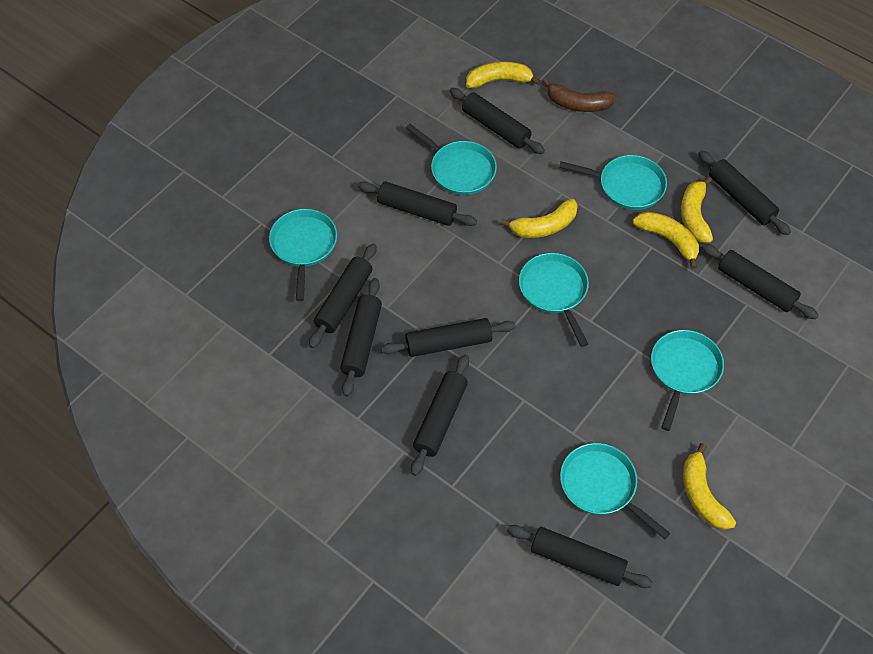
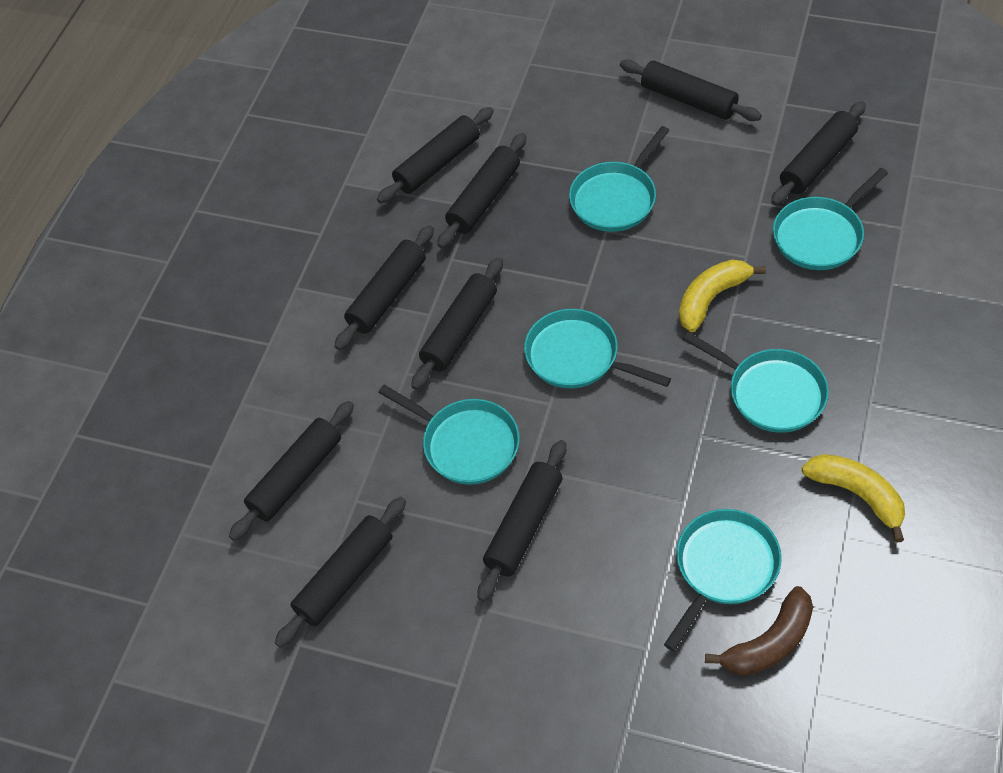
yellow banana: 5 -> 2

